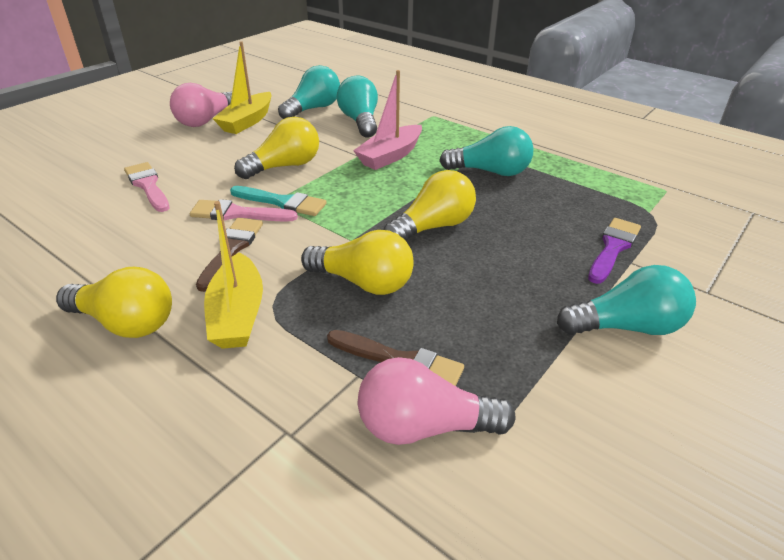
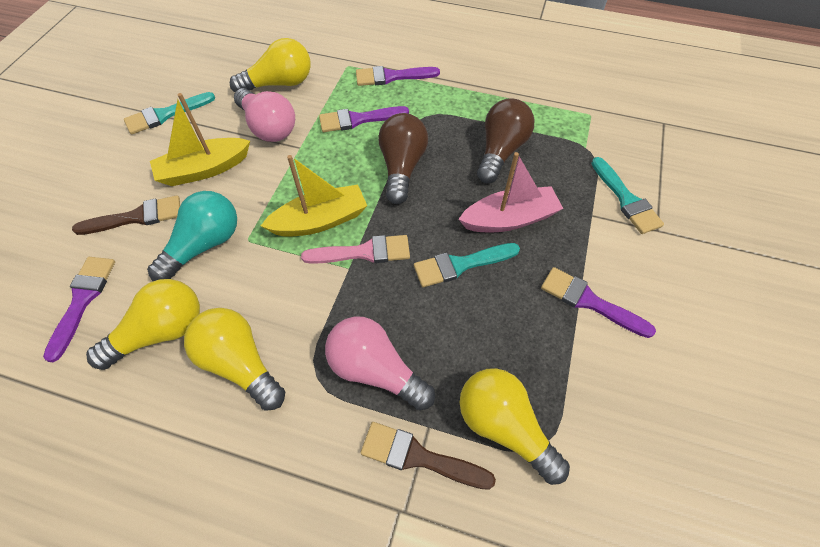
brown light bulb: 0 -> 2
pink brush: 2 -> 1
purple brush: 1 -> 4
turquoise brush: 1 -> 3
turquoise light bulb: 4 -> 1

